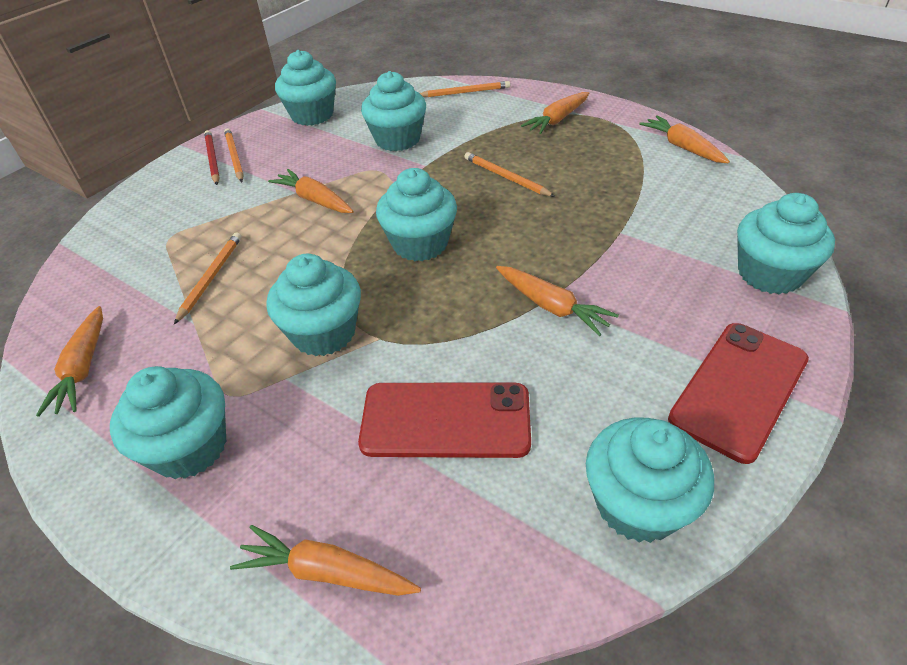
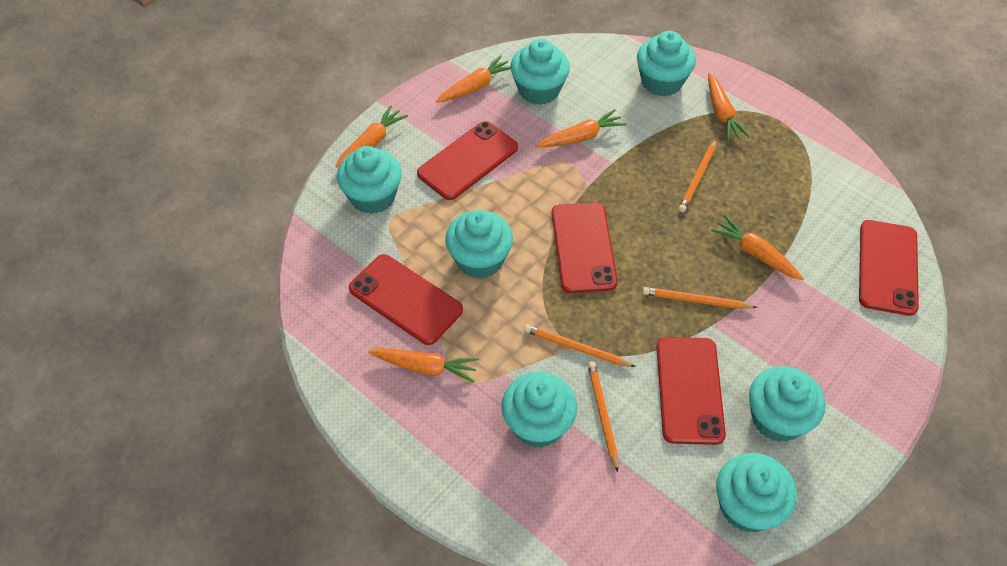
red pencil: 1 -> 0
red phone: 2 -> 5

